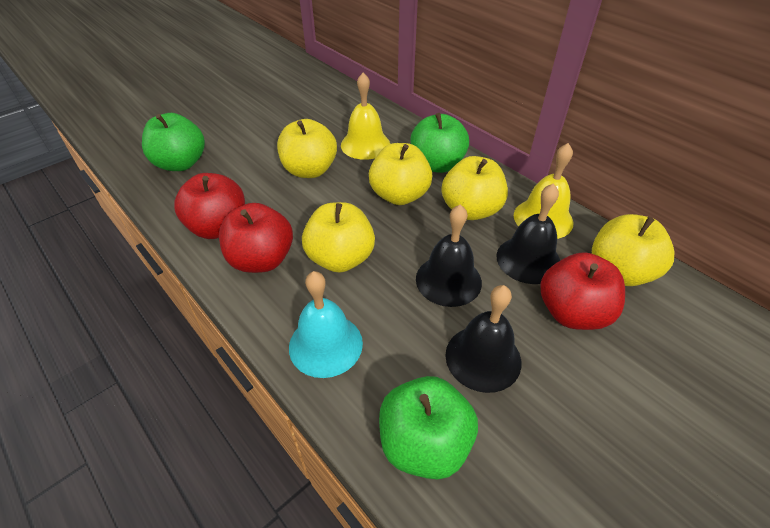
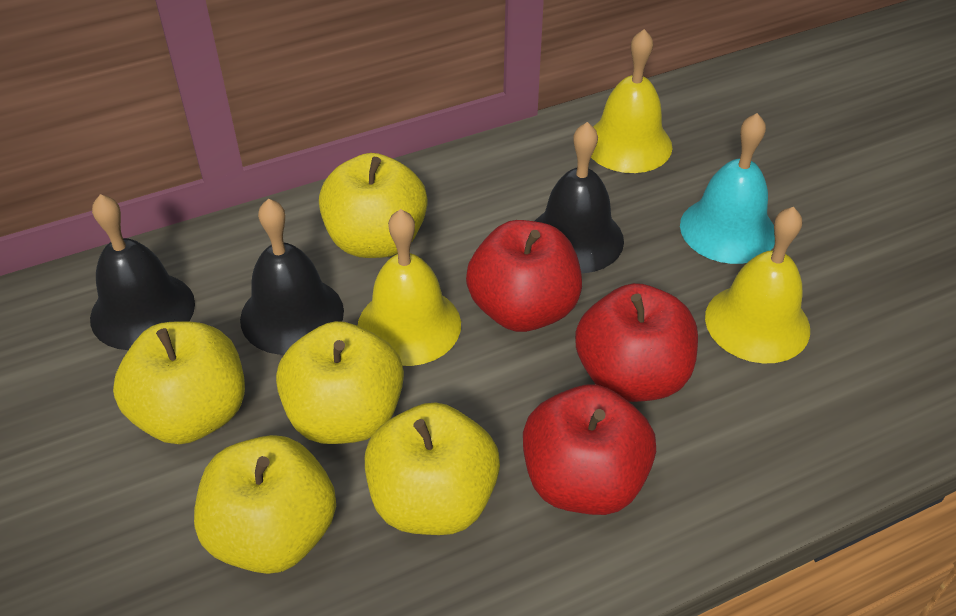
green apple: 3 -> 0
yellow bell: 2 -> 3

